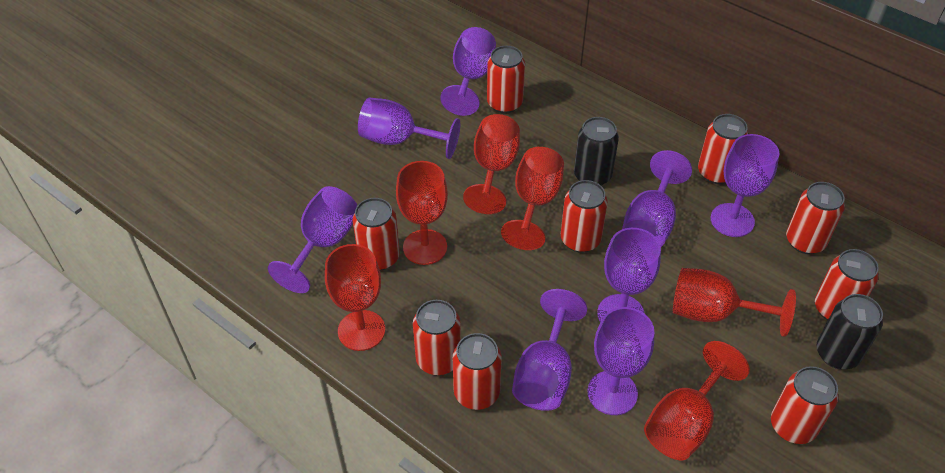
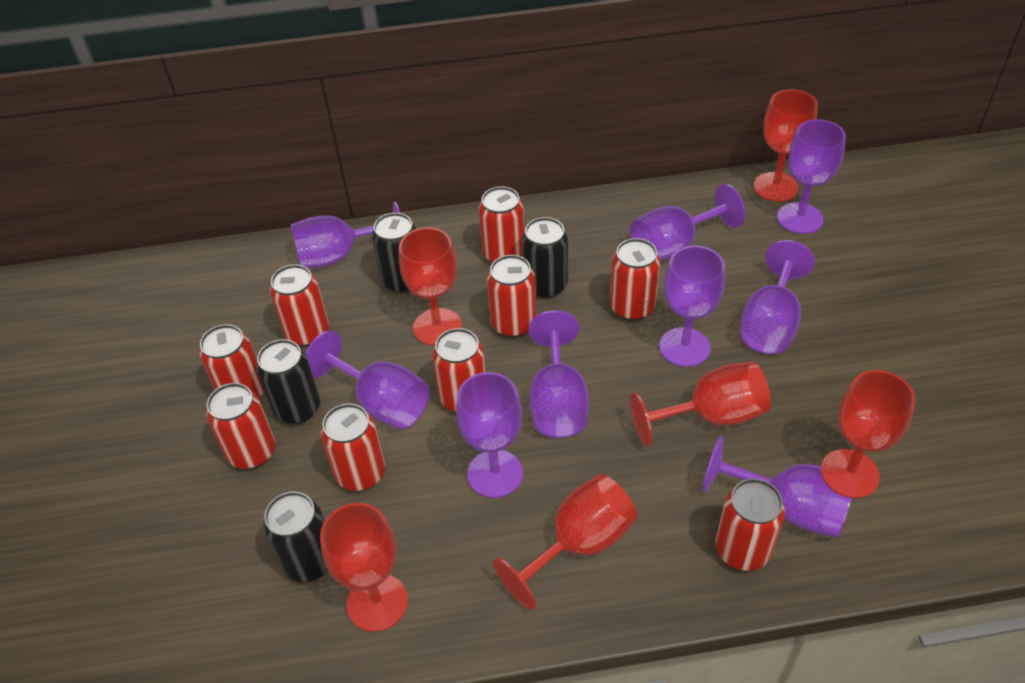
black can: 2 -> 4
purple goblet: 8 -> 9

